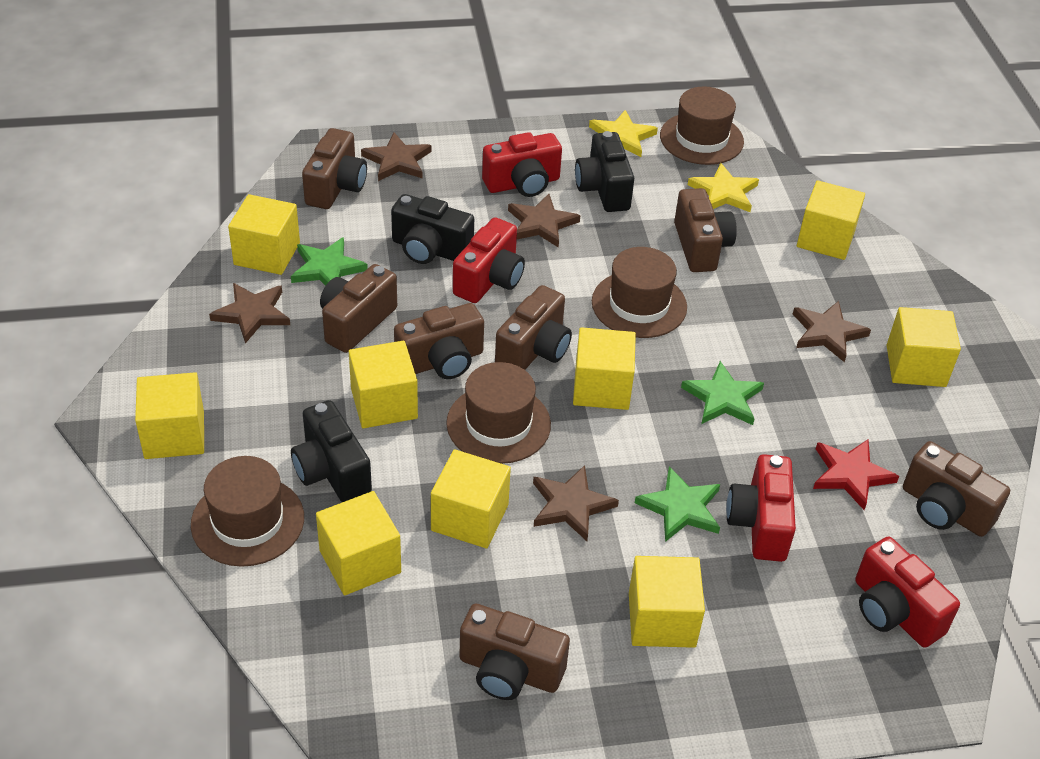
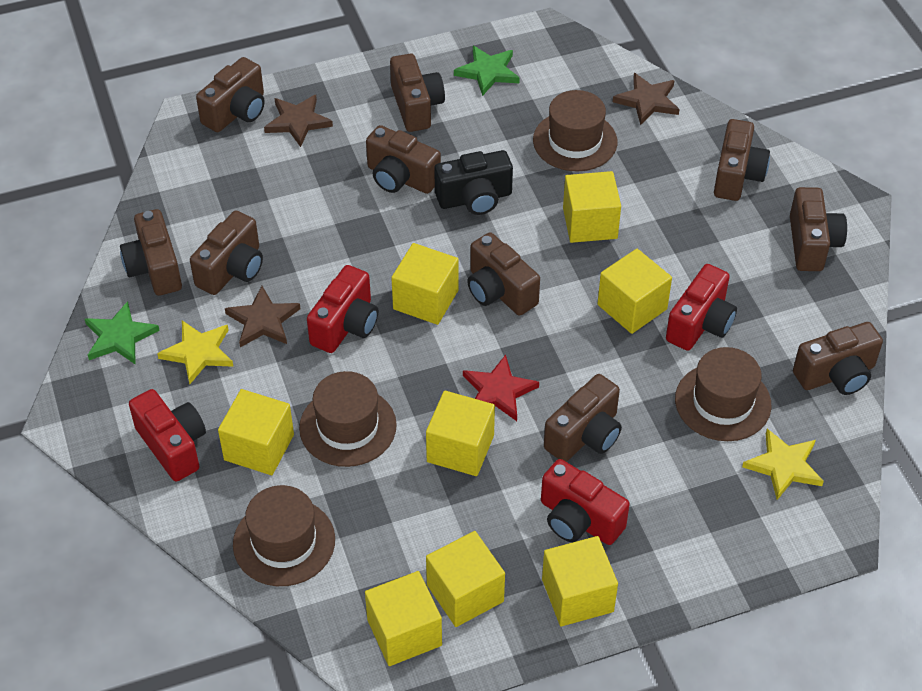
black camera: 3 -> 1
brown camera: 7 -> 10
brown star: 5 -> 3
green star: 3 -> 2
yellow cube: 9 -> 8

